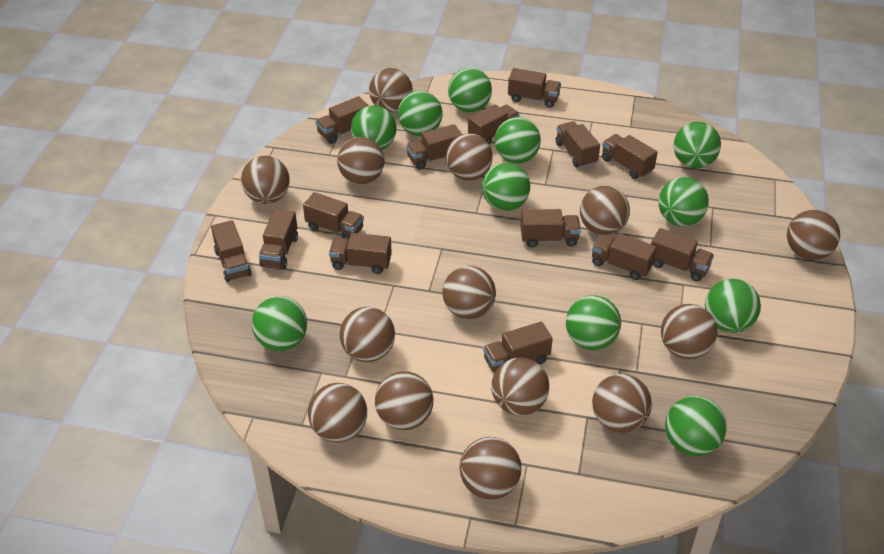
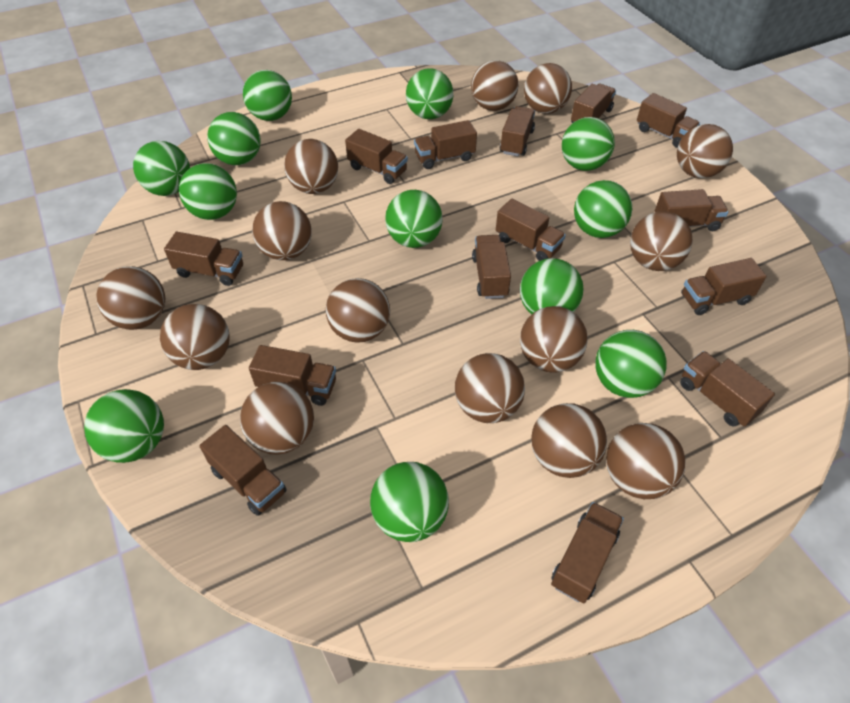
green ball: 11 -> 12

